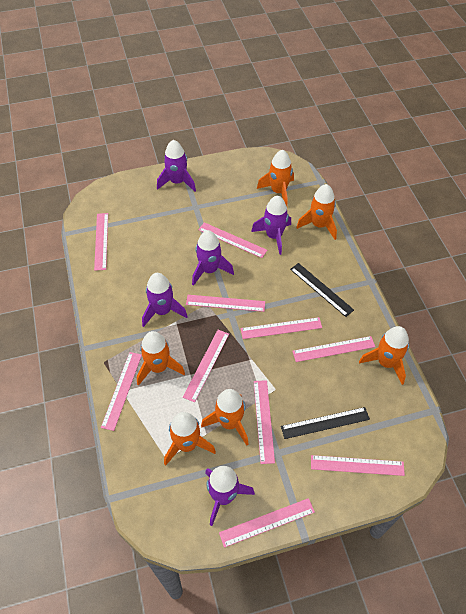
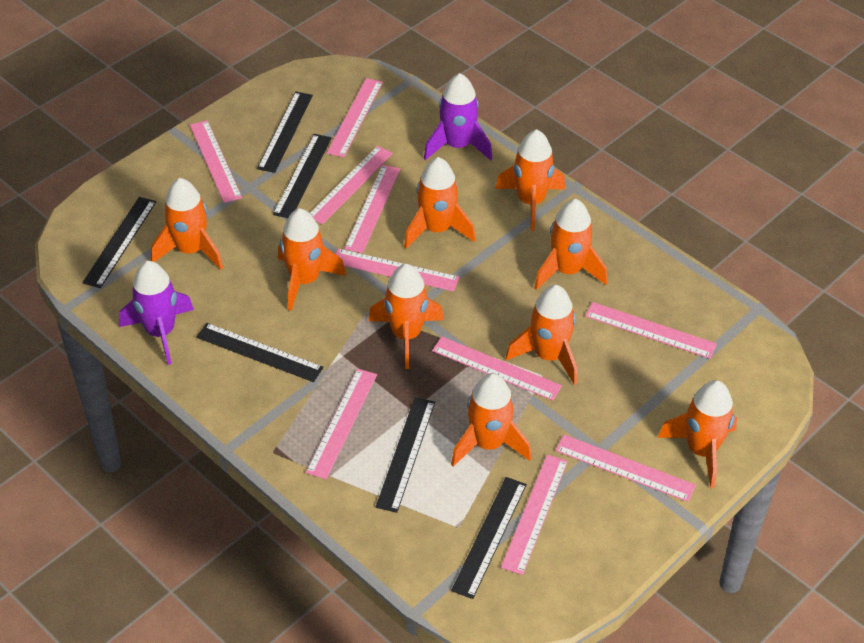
black ruler: 2 -> 6
orange rocket: 6 -> 9
purple rocket: 5 -> 2

